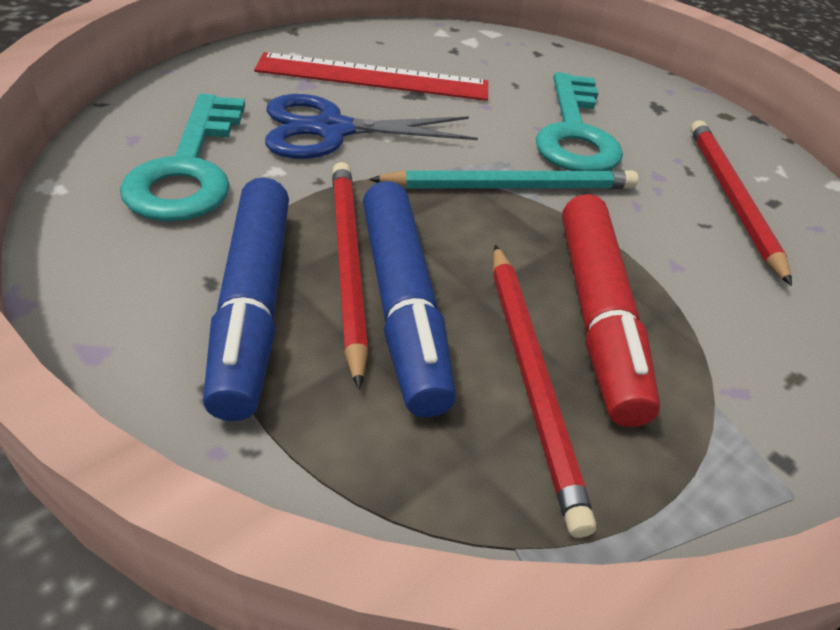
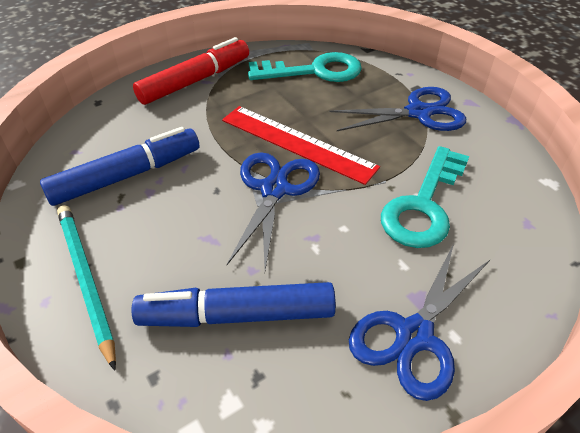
blue scissors: 1 -> 3
red pencil: 3 -> 0

